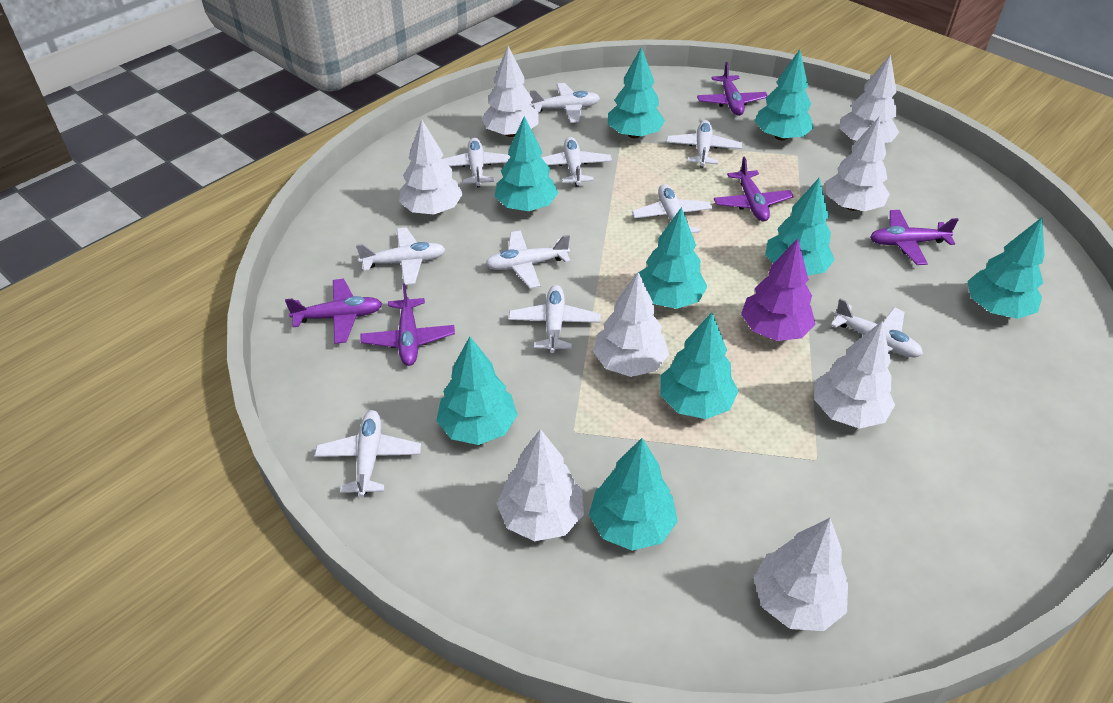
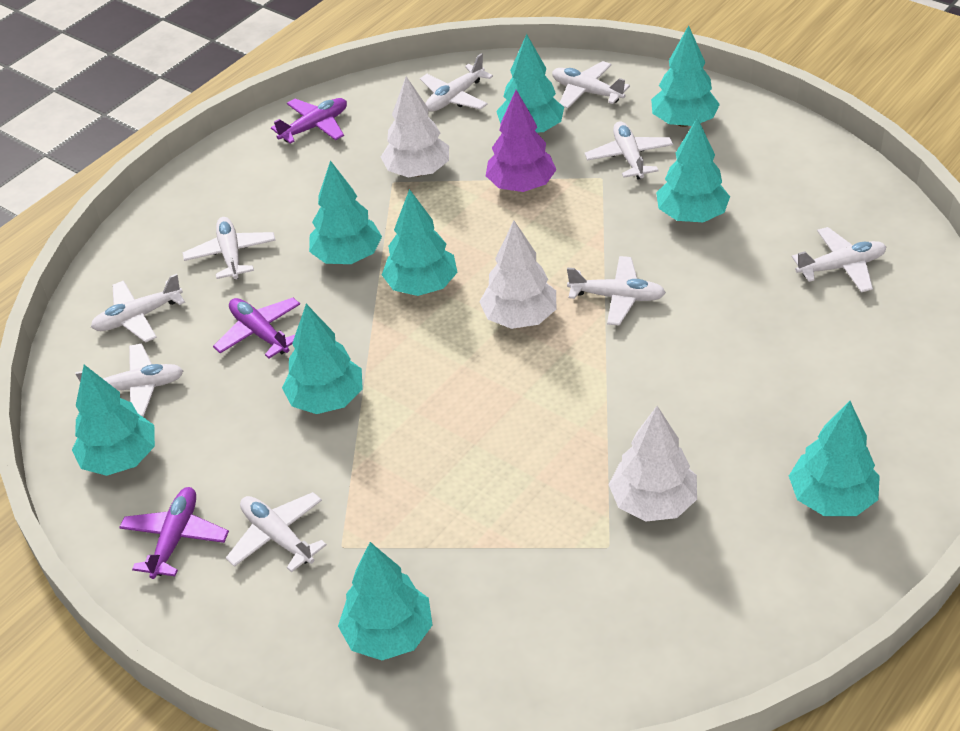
purple plane: 5 -> 3
white plane: 10 -> 9
white tree: 8 -> 3

